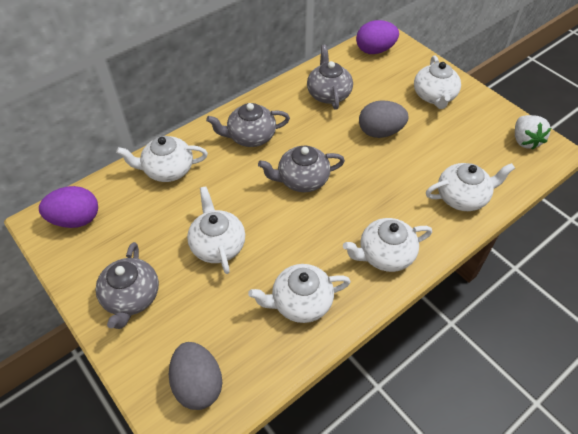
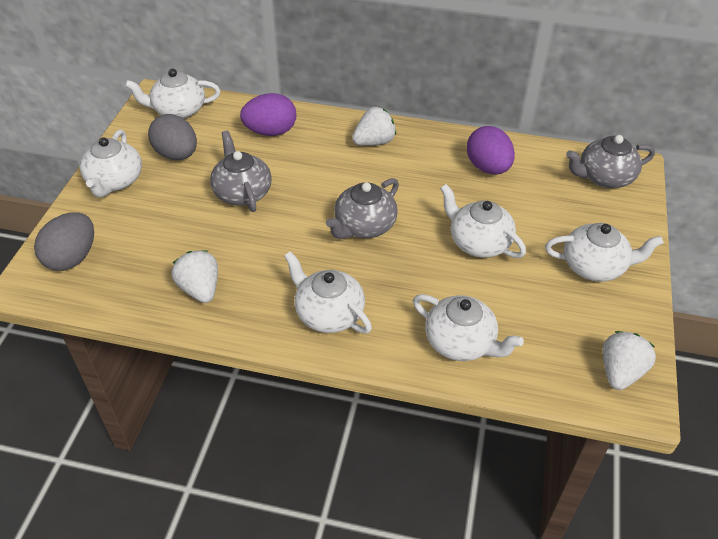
grey teapot: 4 -> 3
white strawberry: 1 -> 3

